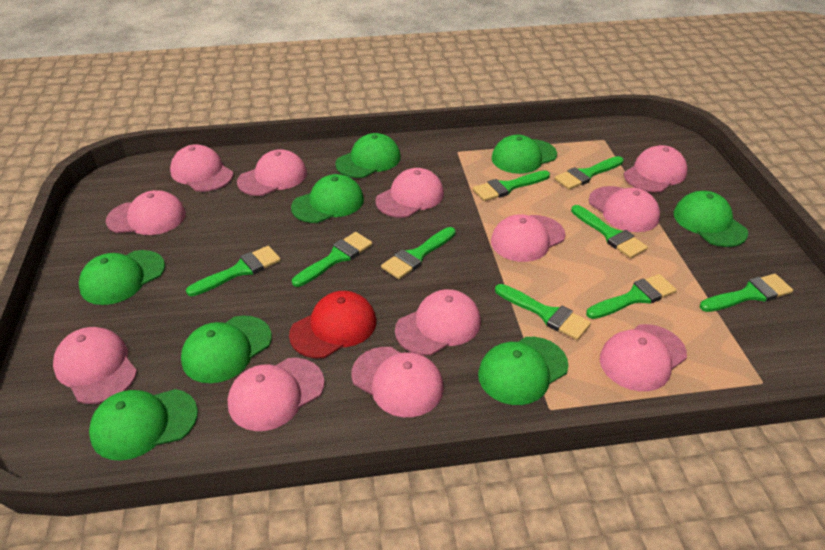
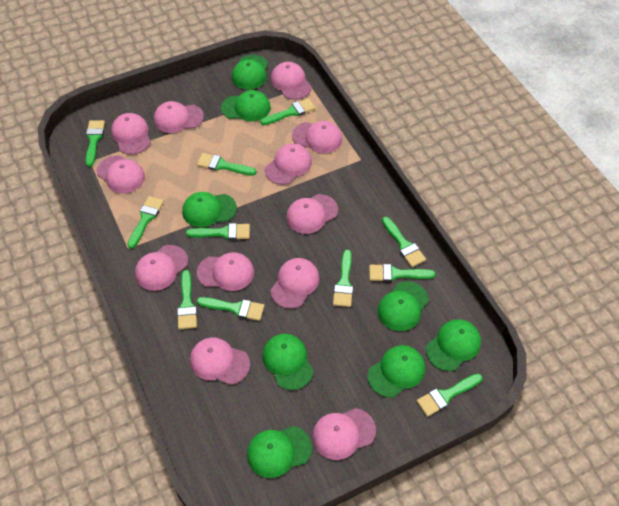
green brush: 9 -> 11
red cap: 1 -> 0

